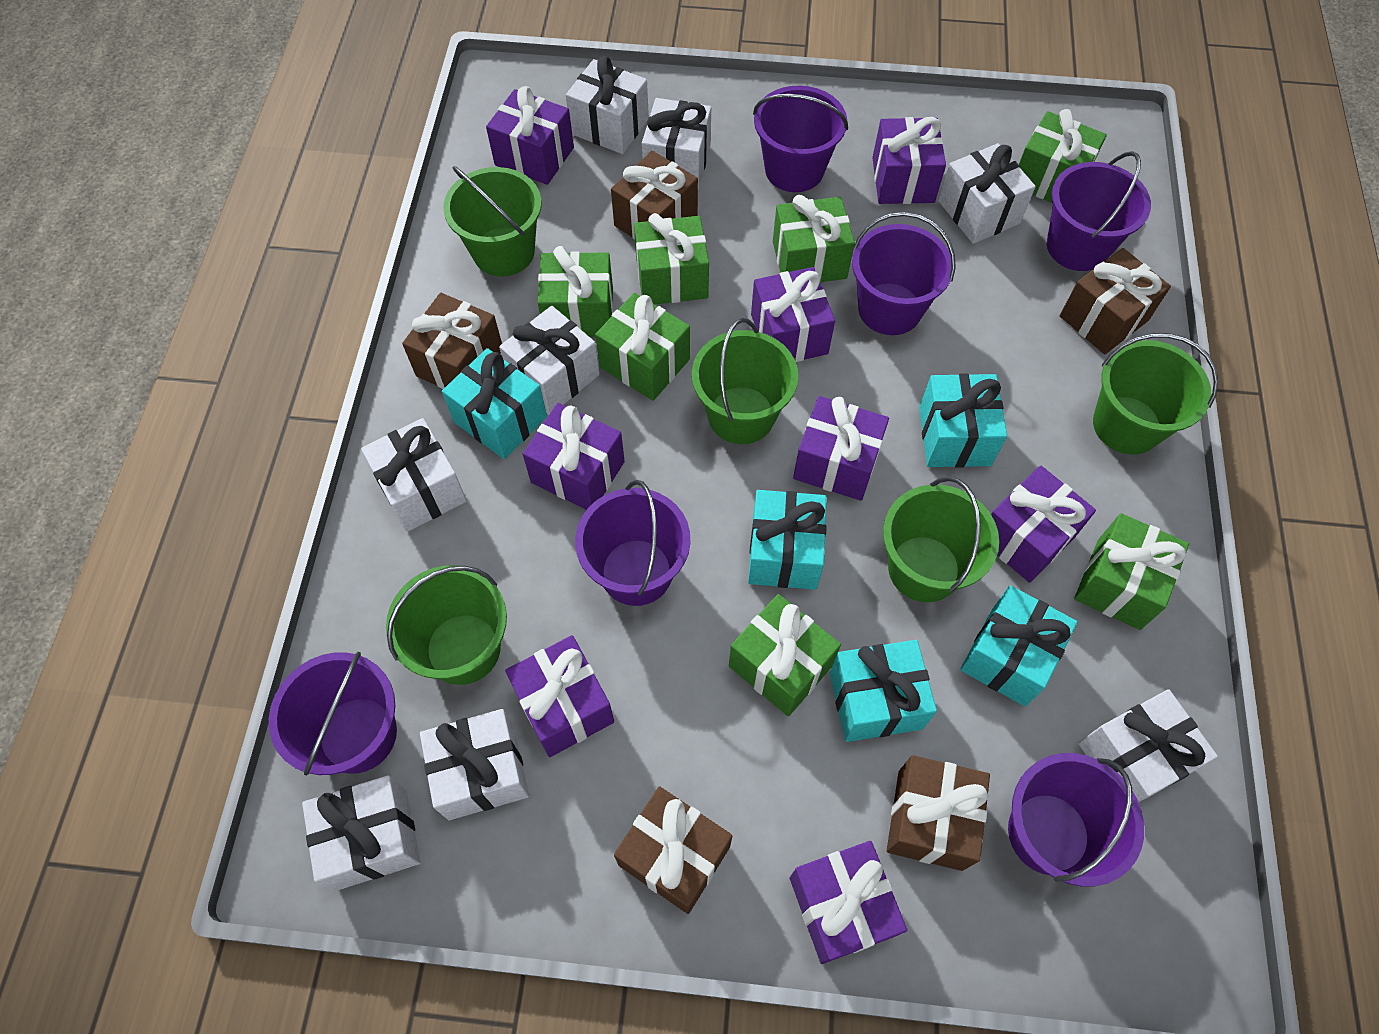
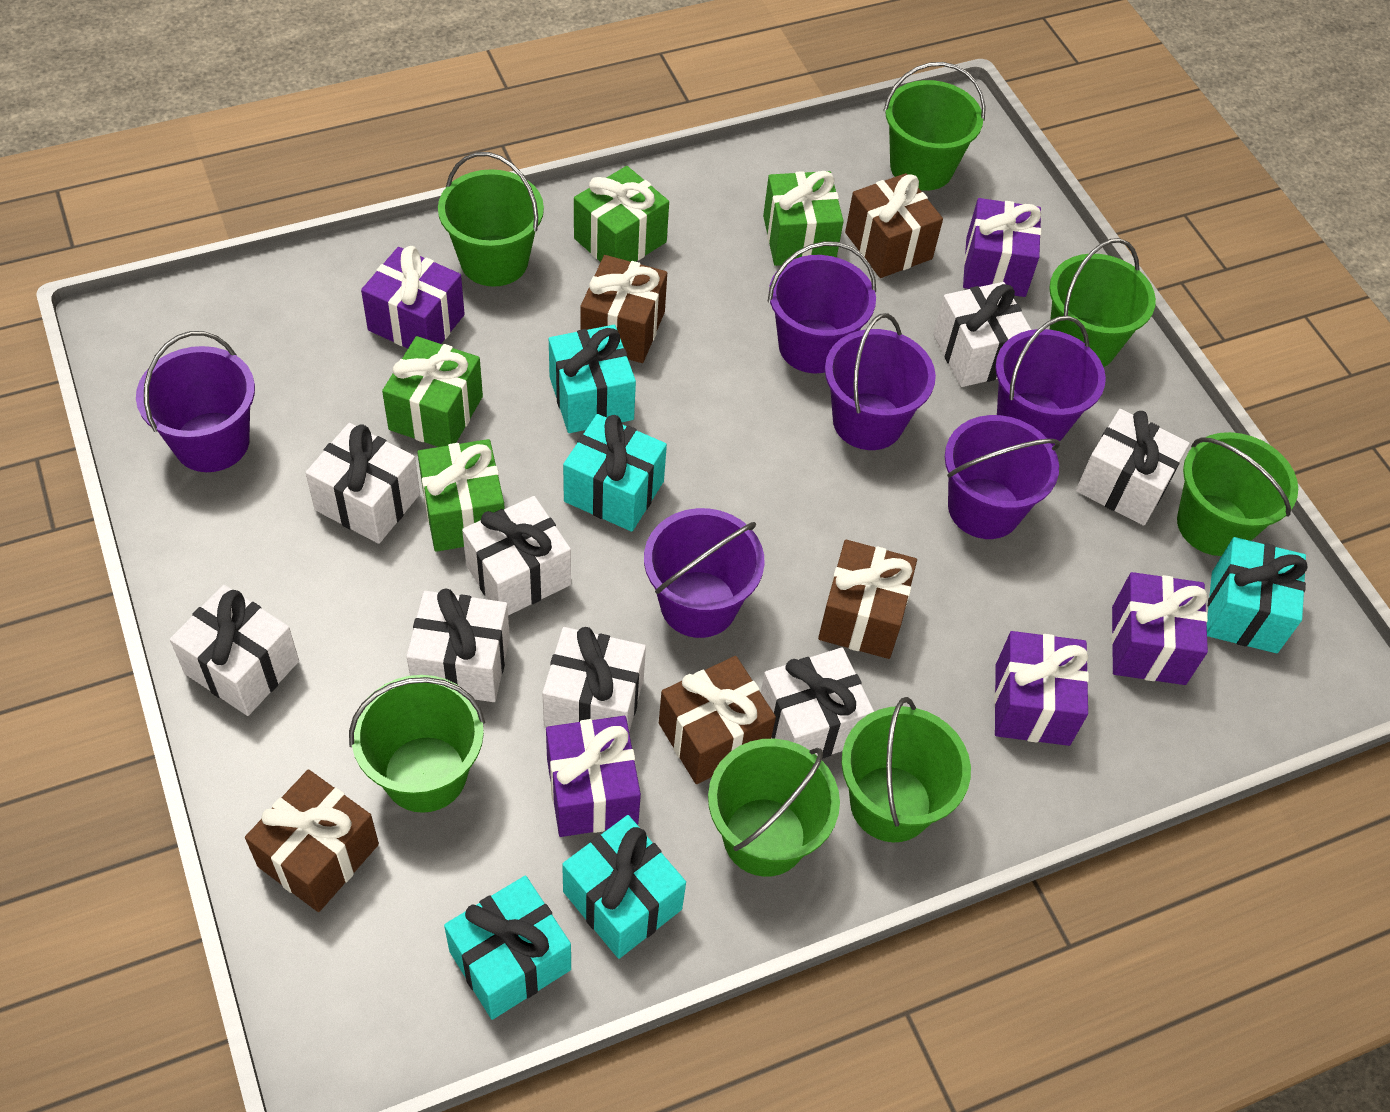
green bucket: 5 -> 7
green gift: 7 -> 4
purple gift: 8 -> 5

